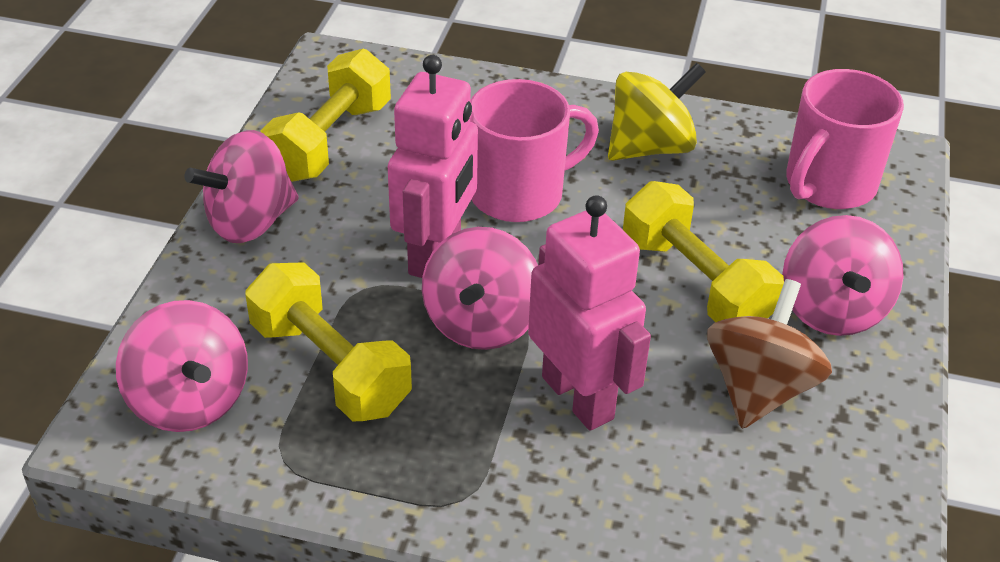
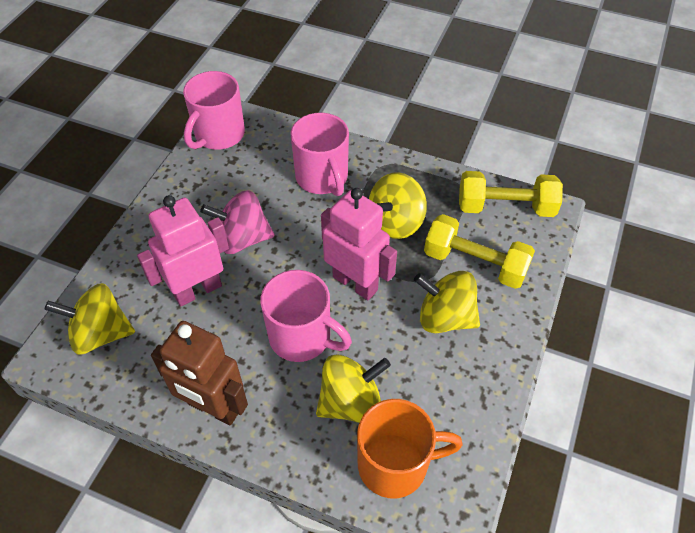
brown robot: 0 -> 1
brown spinning top: 1 -> 0
orange mug: 0 -> 1
pink mug: 2 -> 3
pink spinning top: 4 -> 1
yellow dumbbell: 3 -> 2
yellow spinning top: 1 -> 4

